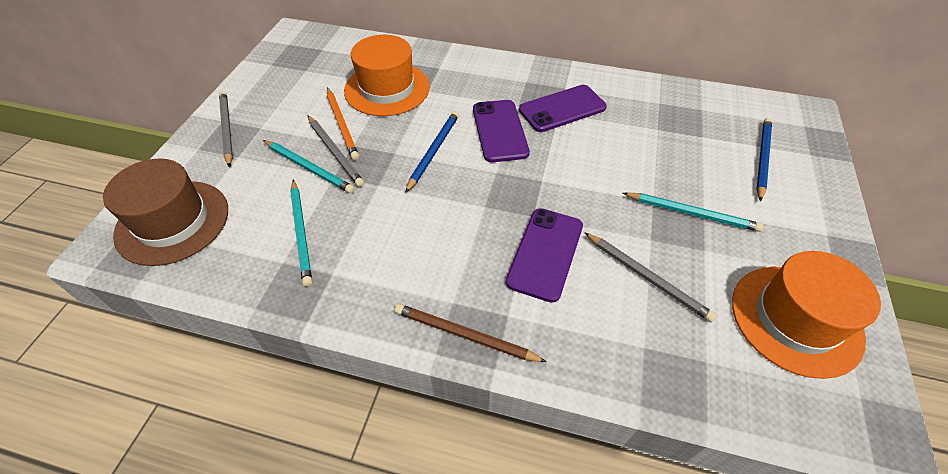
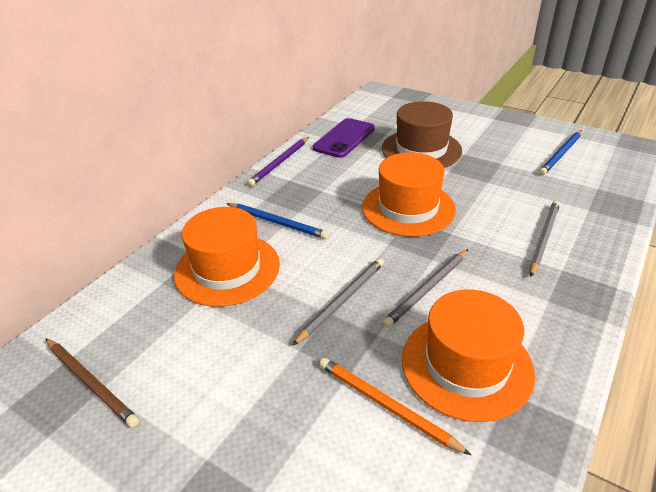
orange hat: 2 -> 3
purple pencil: 0 -> 1
purple phone: 3 -> 1
turquoise pencil: 3 -> 0

